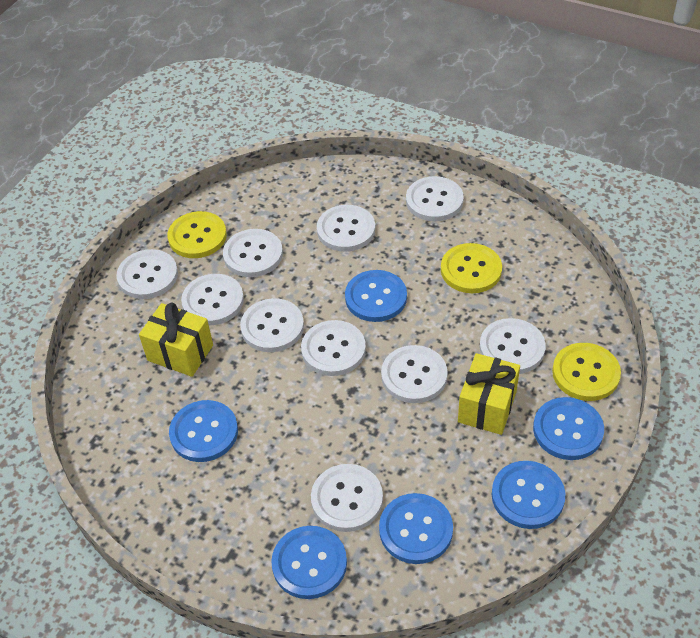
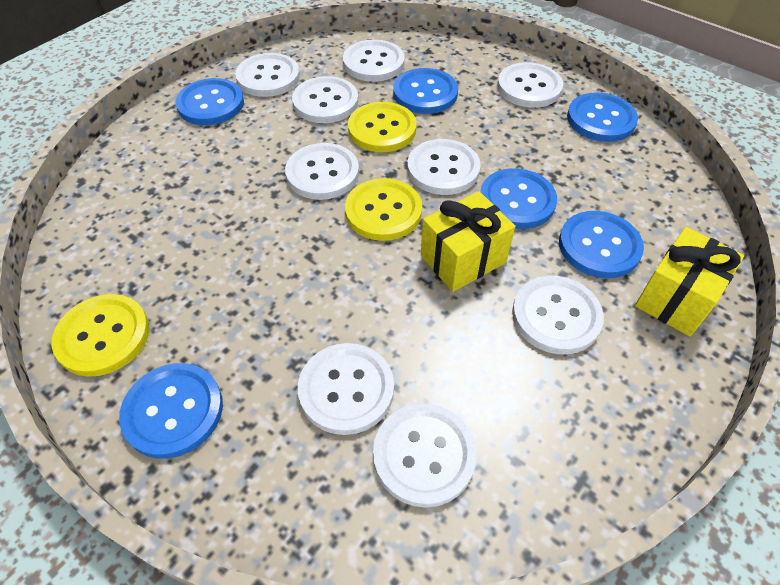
white button: 10 -> 9

